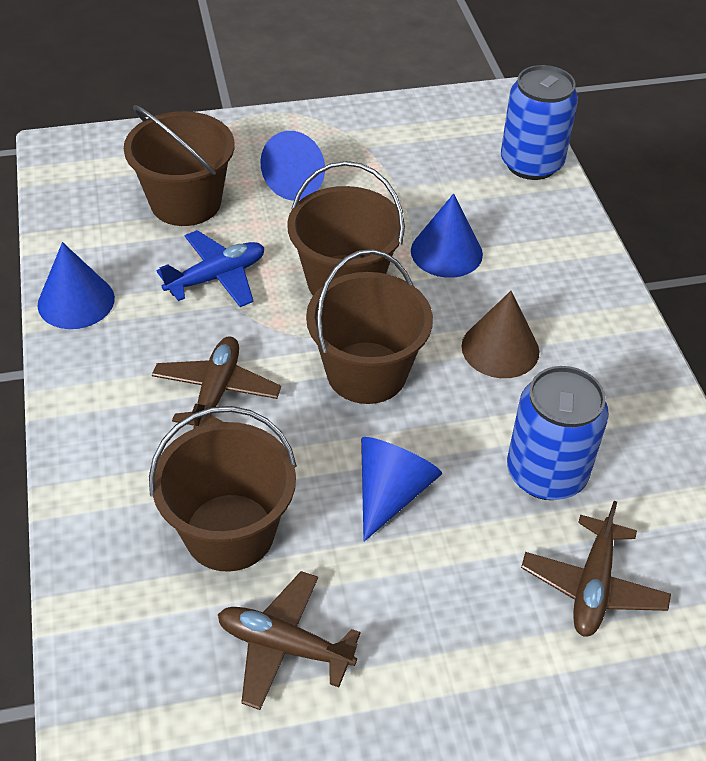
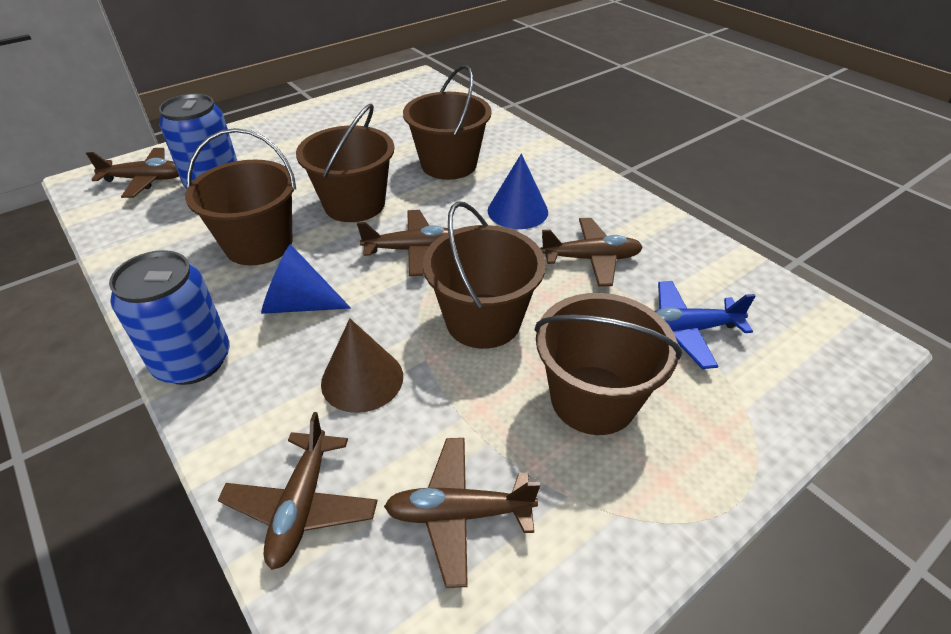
blue cone: 4 -> 2
brown bucket: 4 -> 5
brown plane: 3 -> 5

